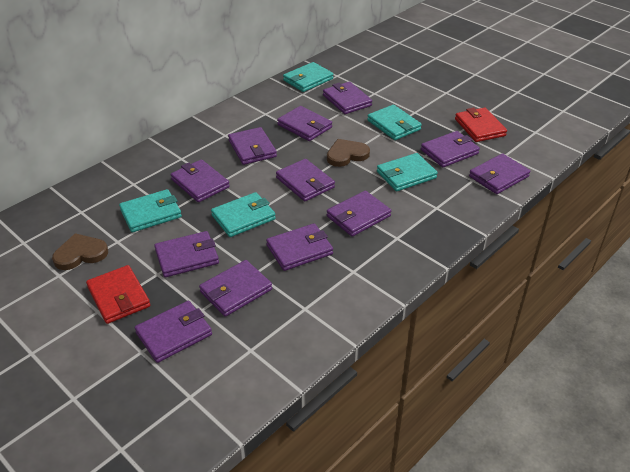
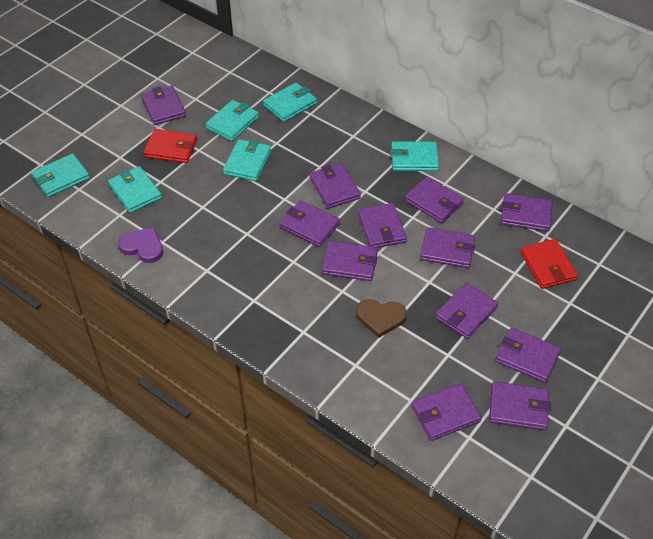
brown heart: 2 -> 1
purple heart: 0 -> 1
turquoise wallet: 5 -> 6

